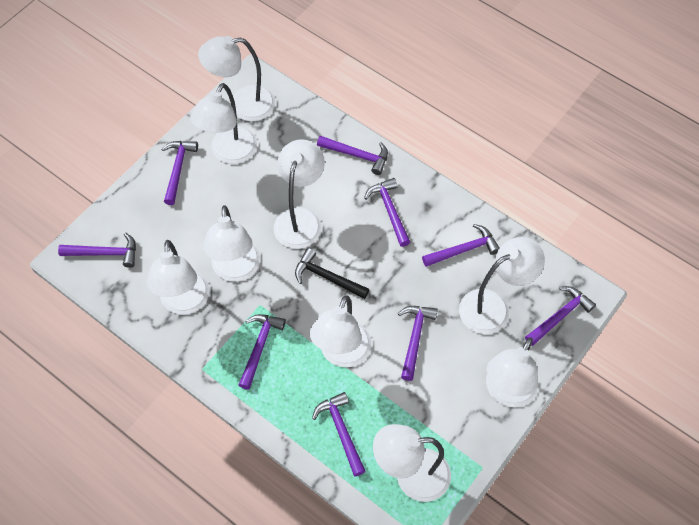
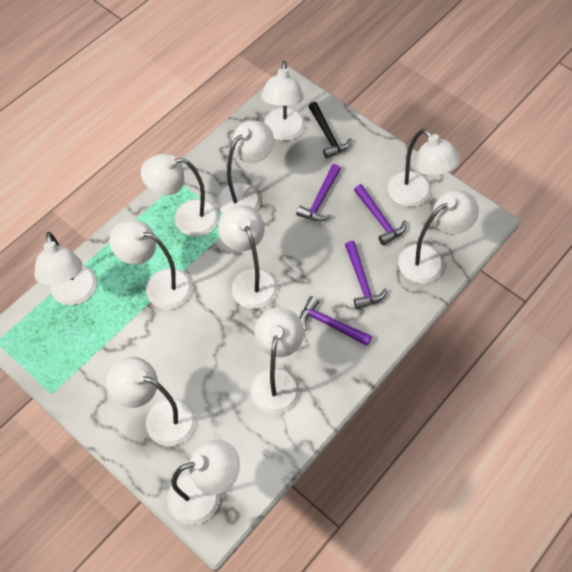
purple hammer: 9 -> 4
white lamp: 9 -> 11

